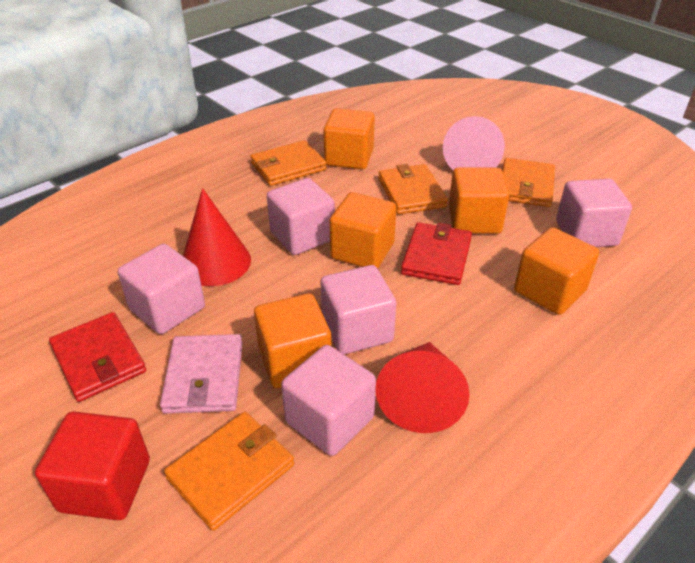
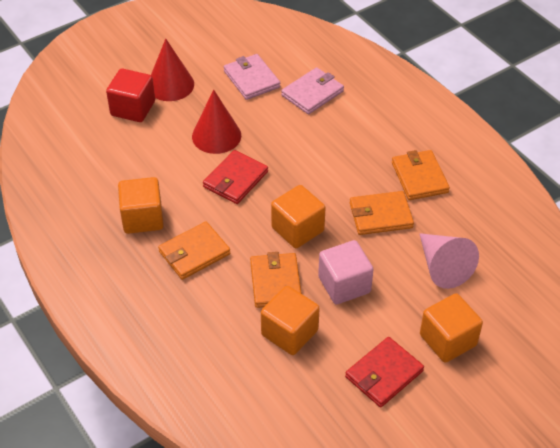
orange cube: 5 -> 4
pink cube: 5 -> 1
pink wallet: 1 -> 2

